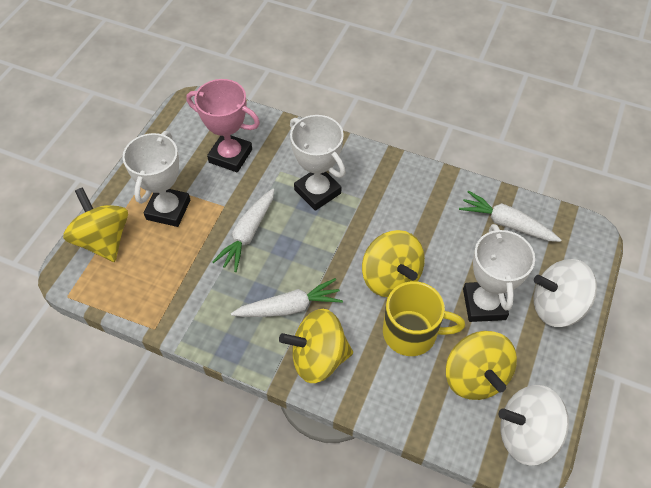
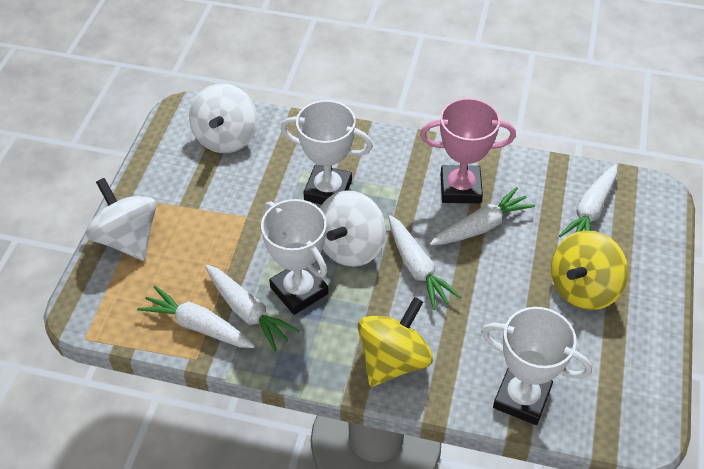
white carrot: 3 -> 5
white spinning top: 2 -> 3
yellow mug: 1 -> 0
yellow spinning top: 4 -> 2

